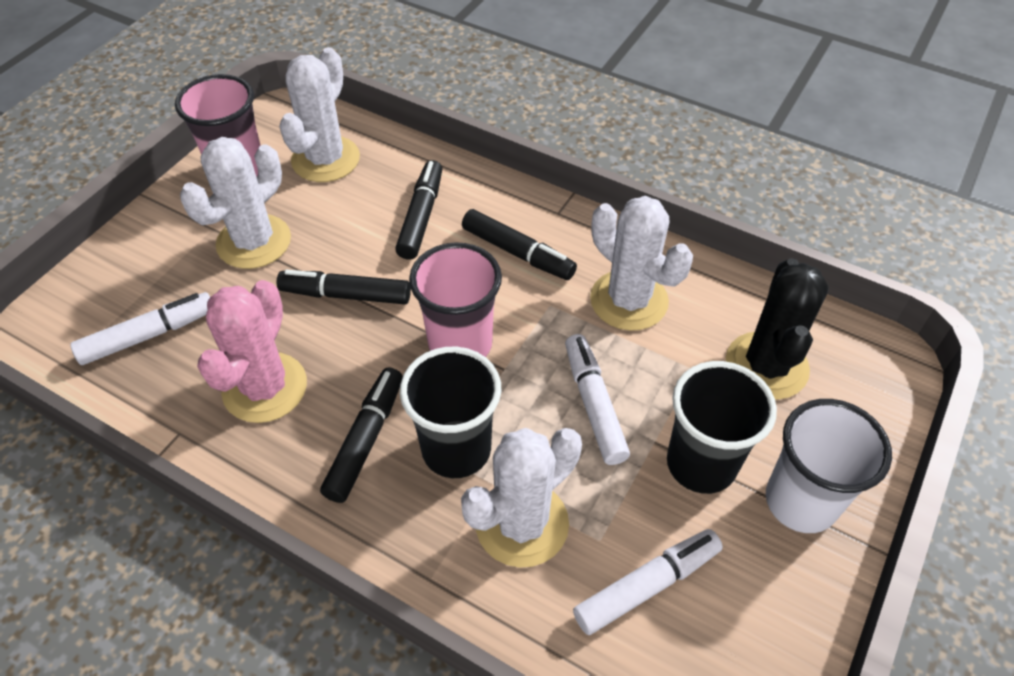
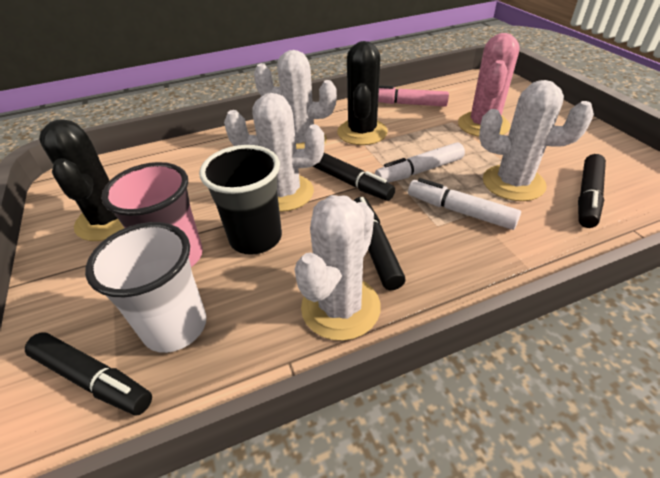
black cactus: 1 -> 2
black cup: 2 -> 1
pink cup: 2 -> 1
pink marker: 0 -> 1
white marker: 3 -> 2

